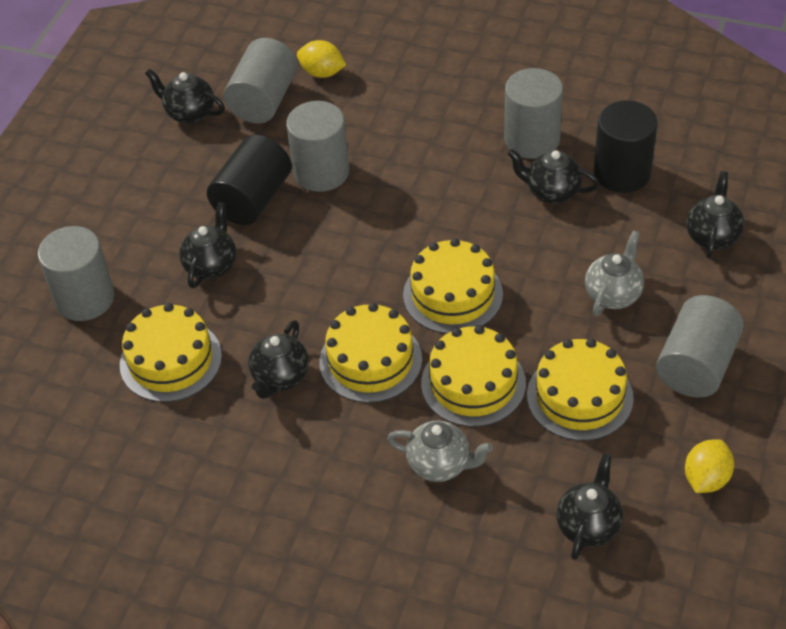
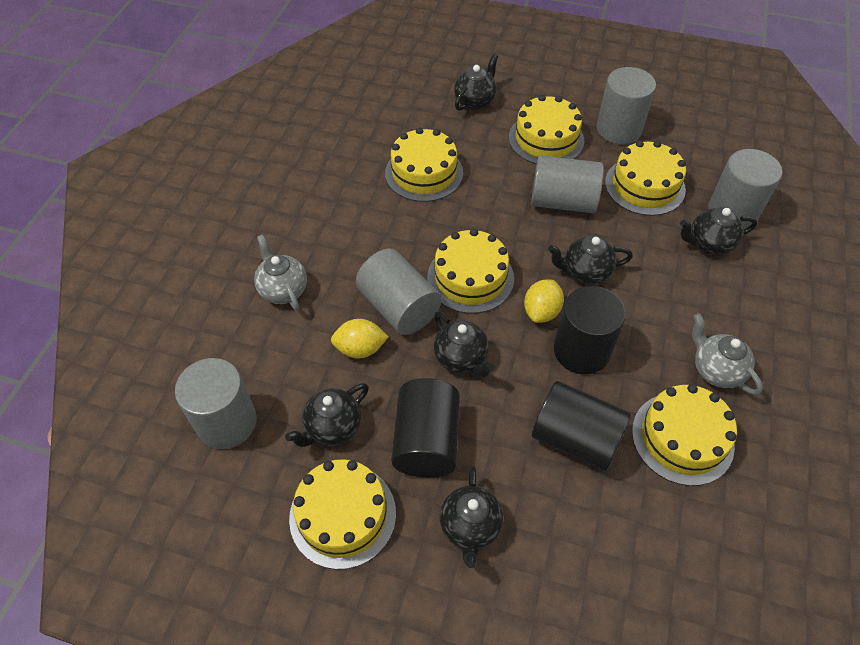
black cylinder: 2 -> 3
yellow cake: 5 -> 6

